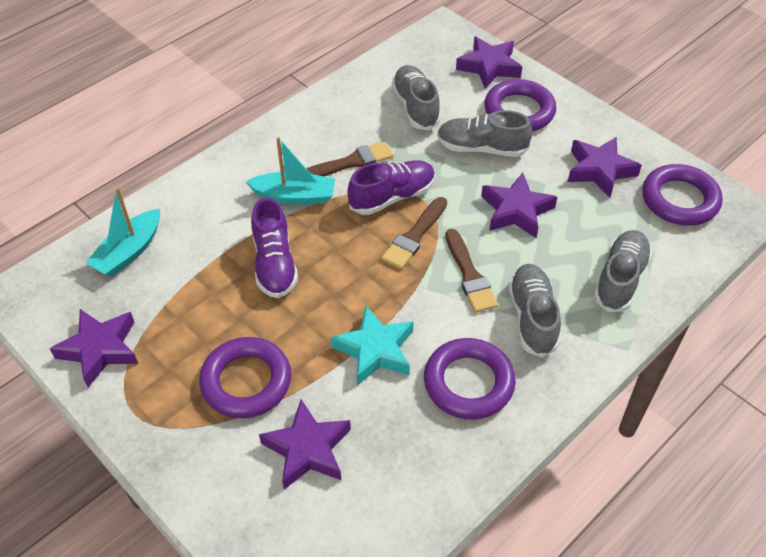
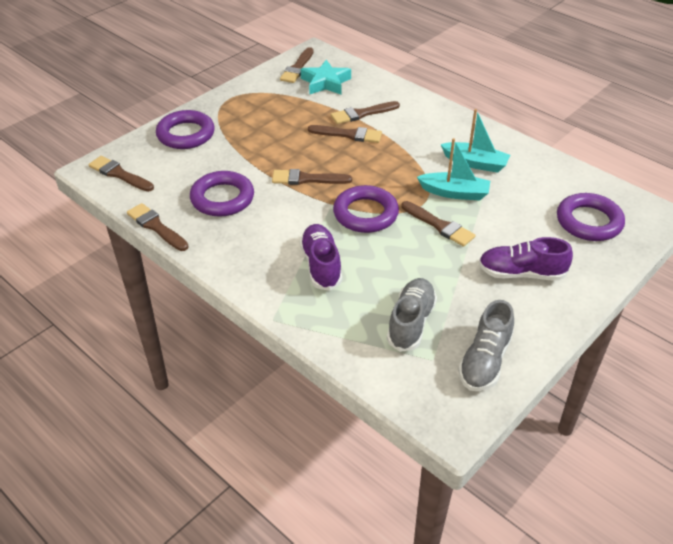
brown brush: 3 -> 7
grey shoe: 4 -> 2
purple star: 5 -> 0

